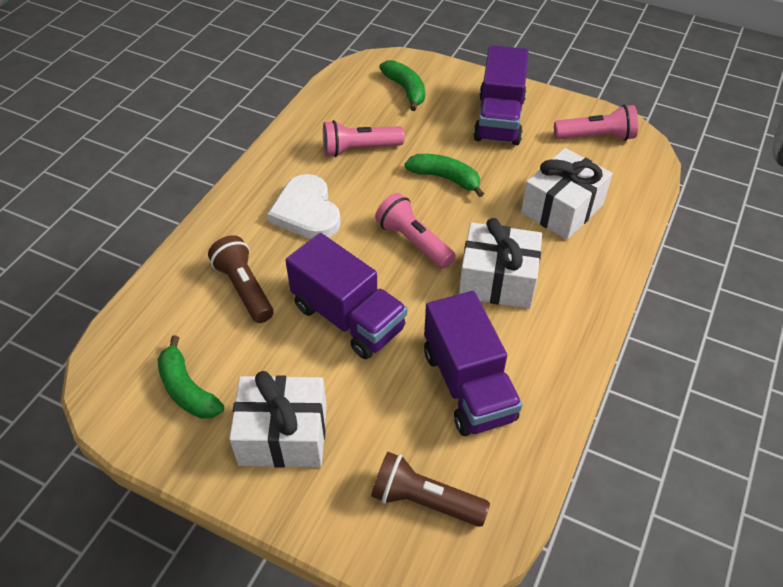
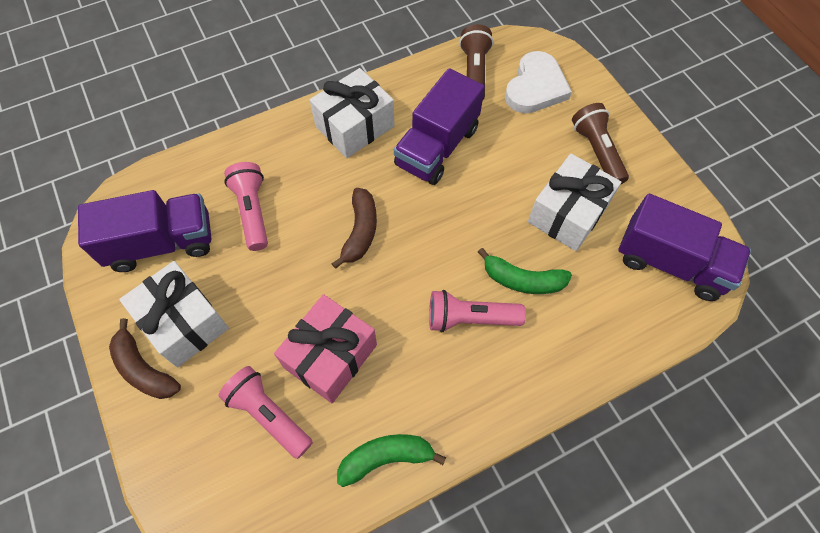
brown banana: 0 -> 2
green banana: 3 -> 2
pink gift: 0 -> 1

